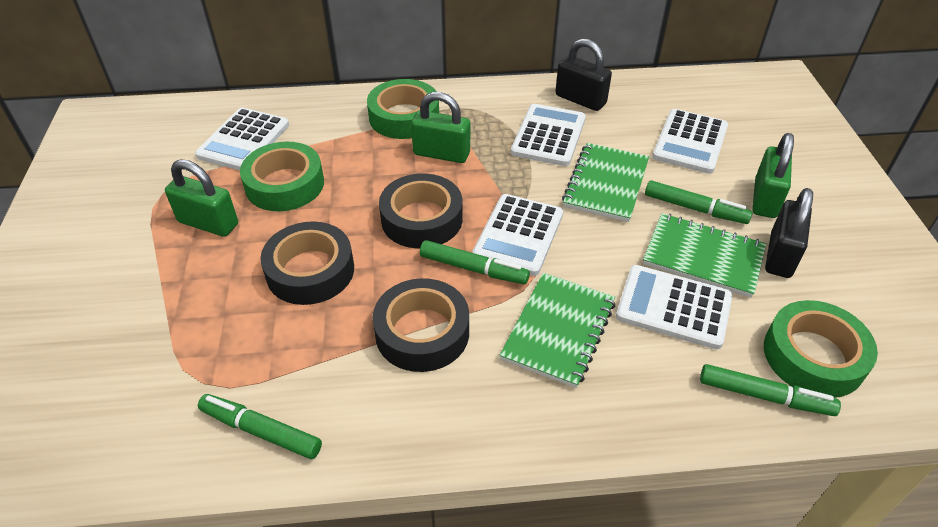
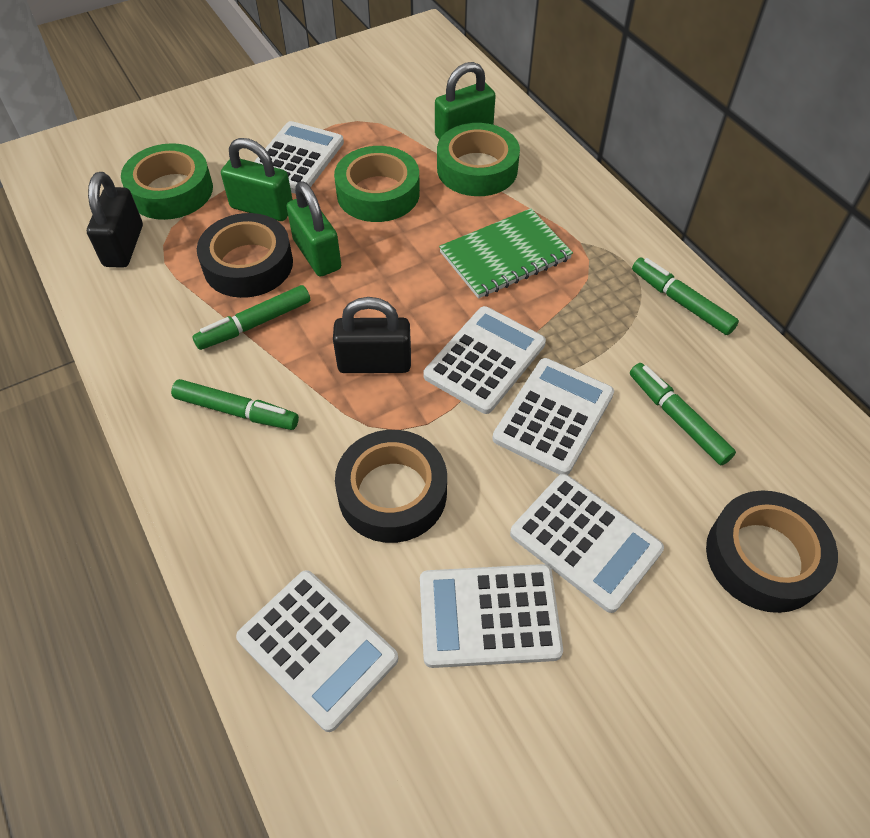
green notebook: 3 -> 1
white calculator: 5 -> 6

